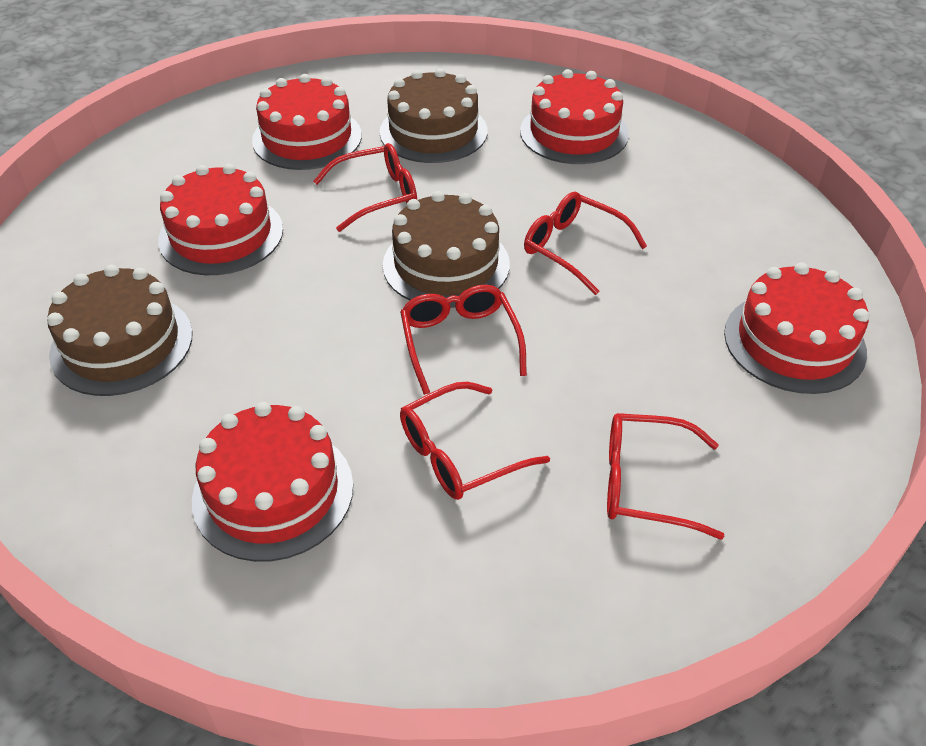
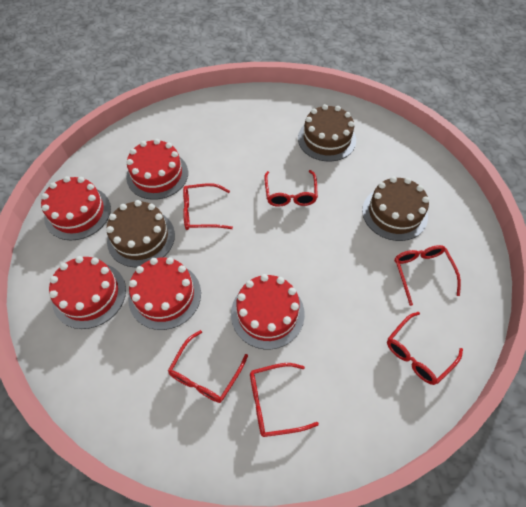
red glasses: 5 -> 6

